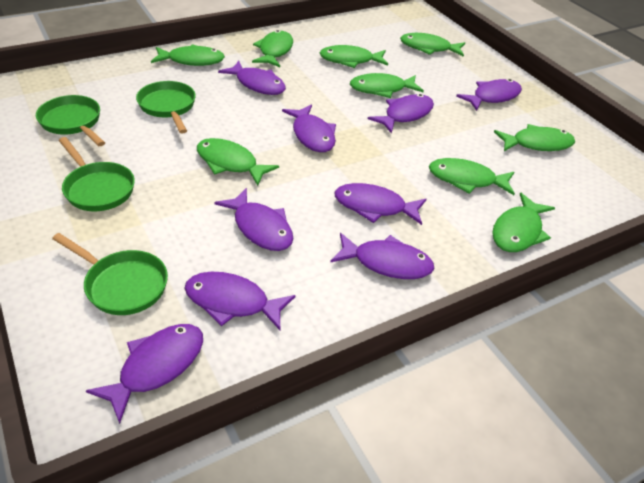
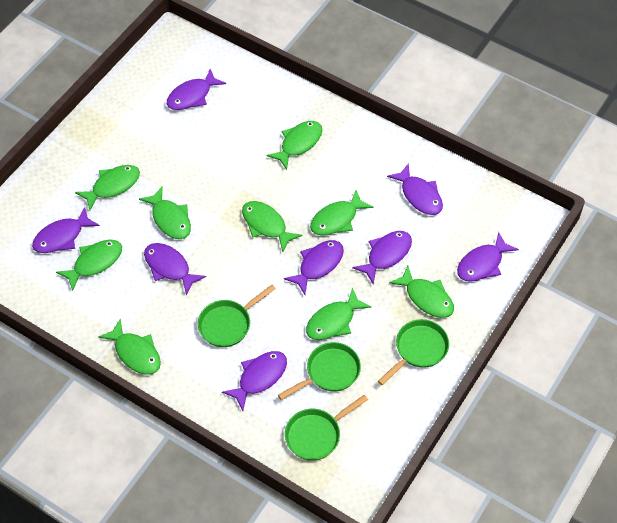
purple fish: 9 -> 8

